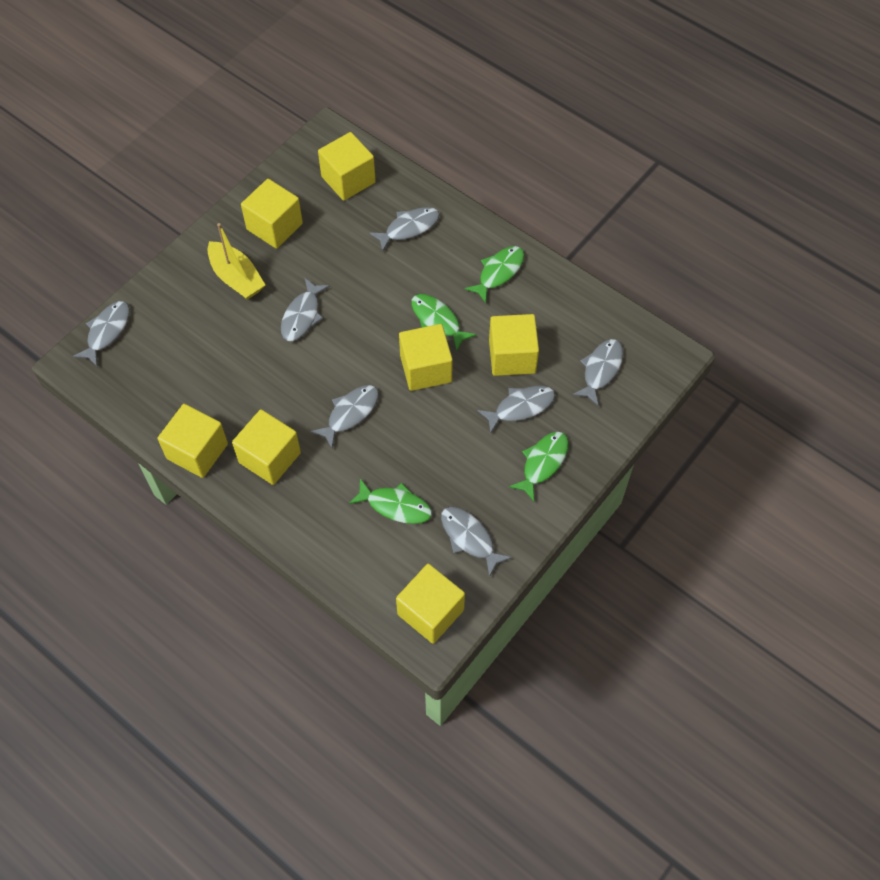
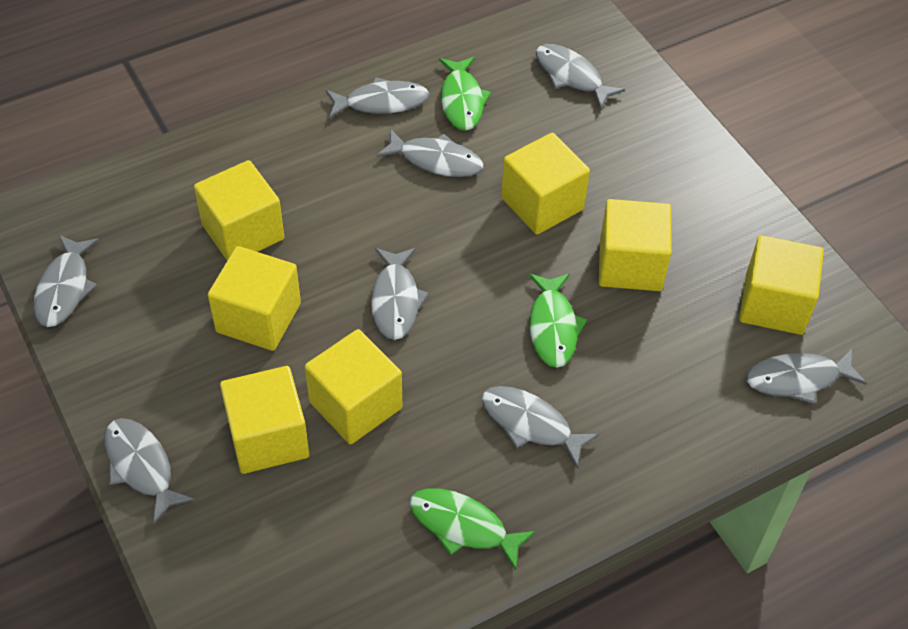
green fish: 4 -> 3
grey fish: 7 -> 8
yellow boat: 1 -> 0

